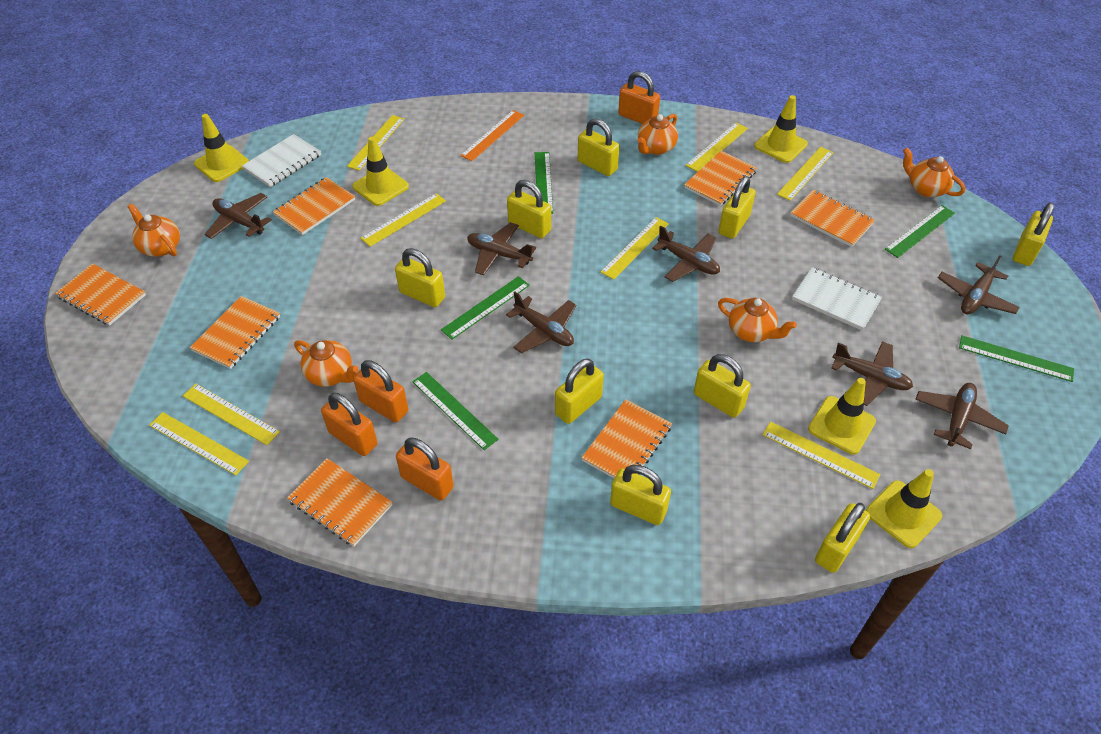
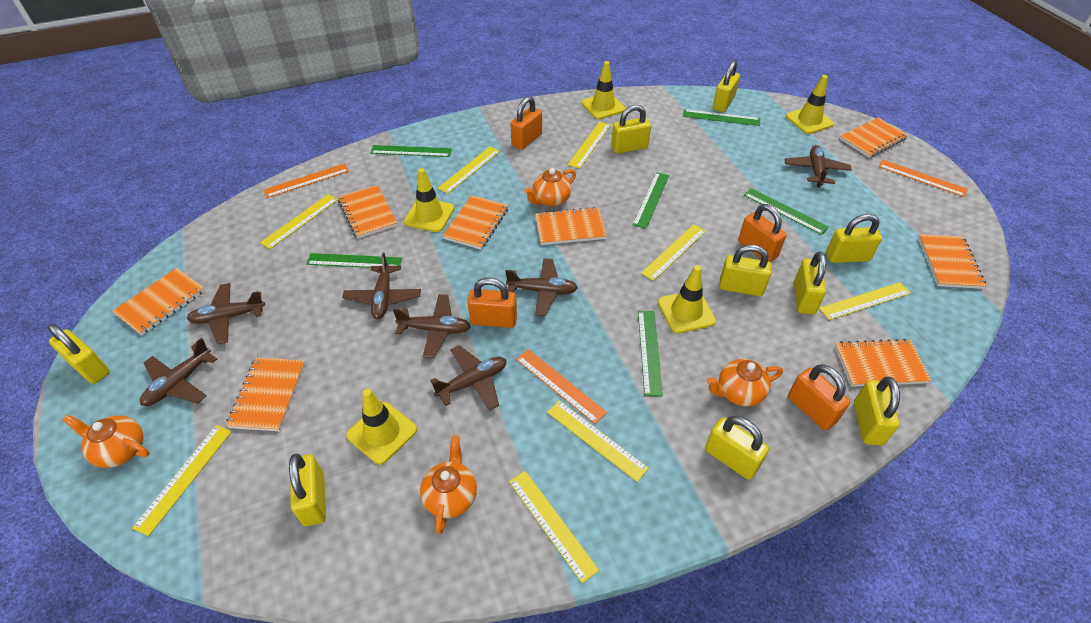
green ruler: 5 -> 6
orange notebook: 7 -> 8
orange ruler: 1 -> 3
orange teapot: 5 -> 4
white notebook: 2 -> 0

